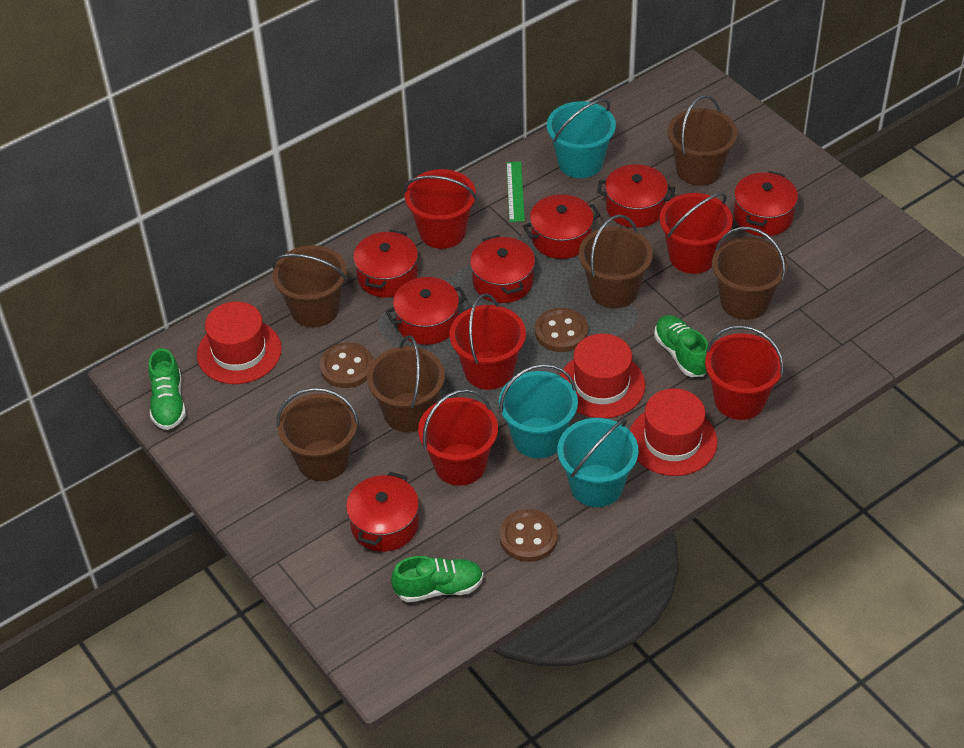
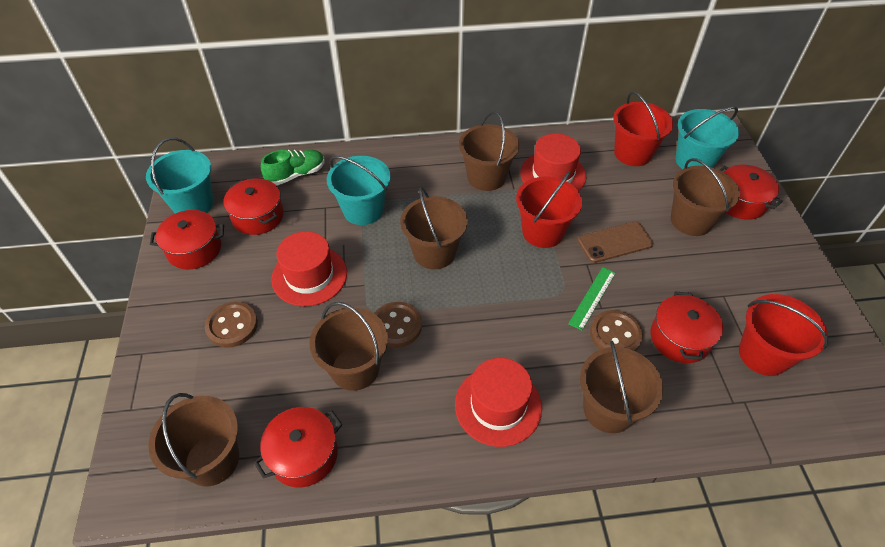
brown phone: 0 -> 1
green shoe: 3 -> 1
red bucket: 5 -> 3
red pot: 7 -> 5

